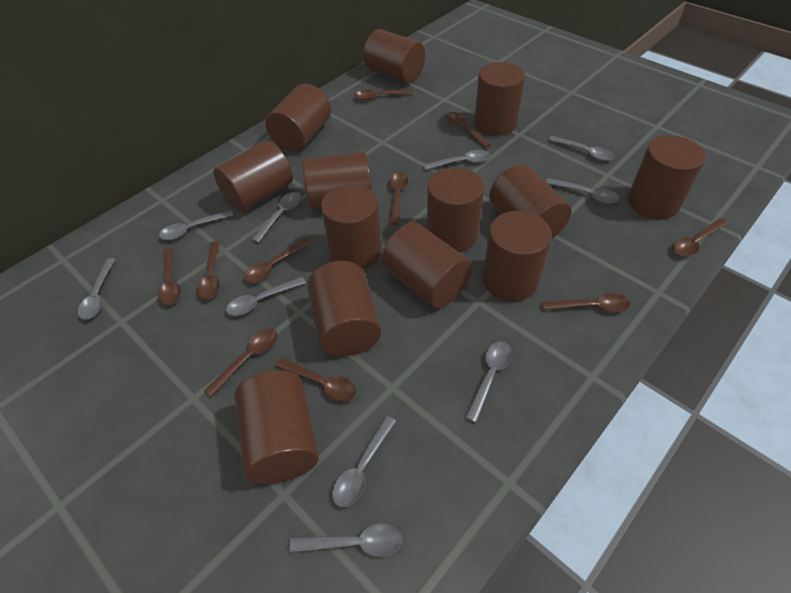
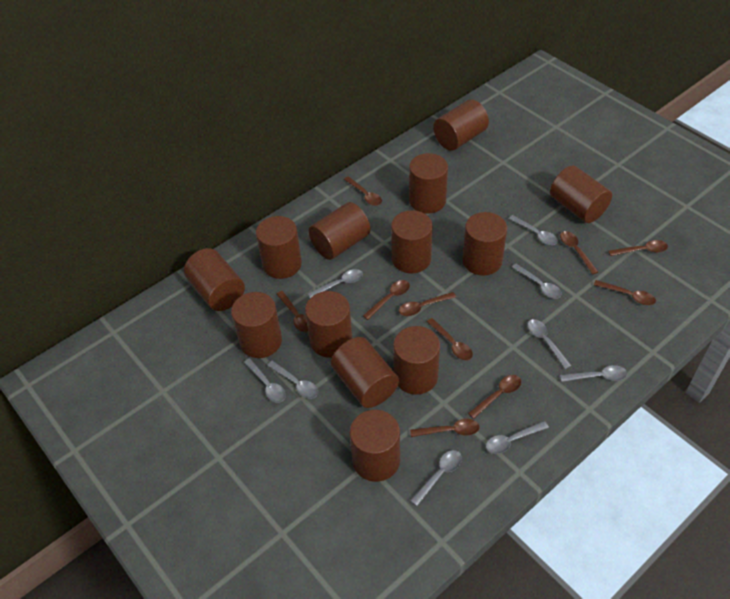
grey spoon: 10 -> 9

